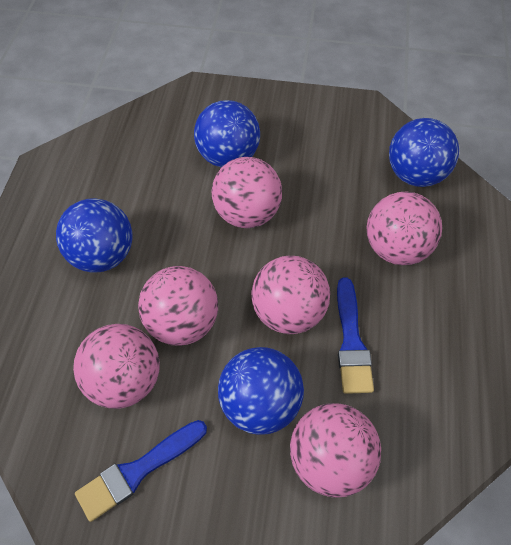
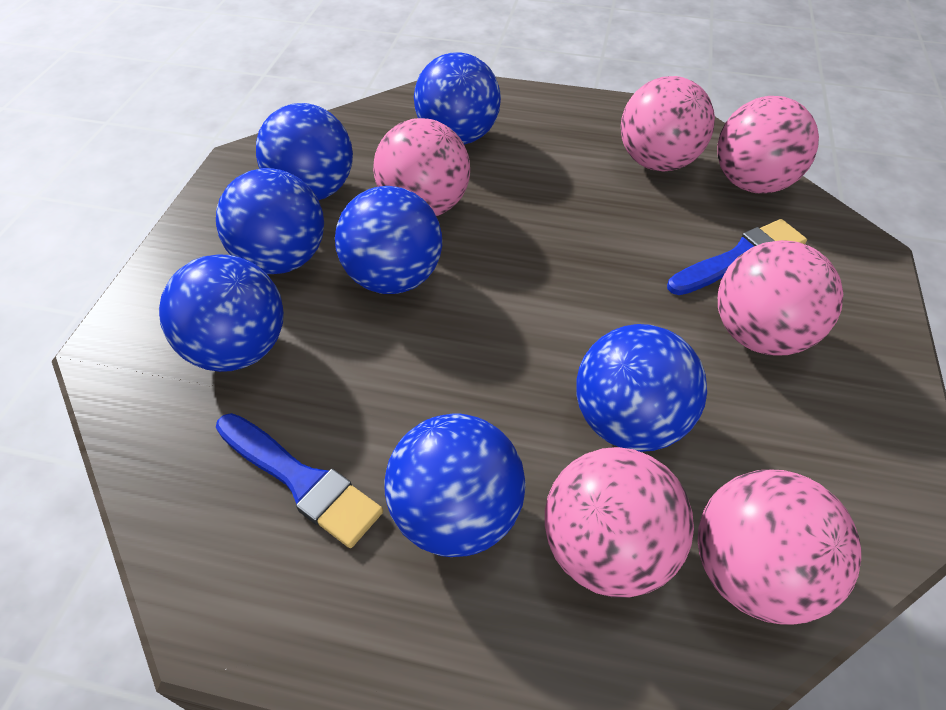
blue ball: 4 -> 7

